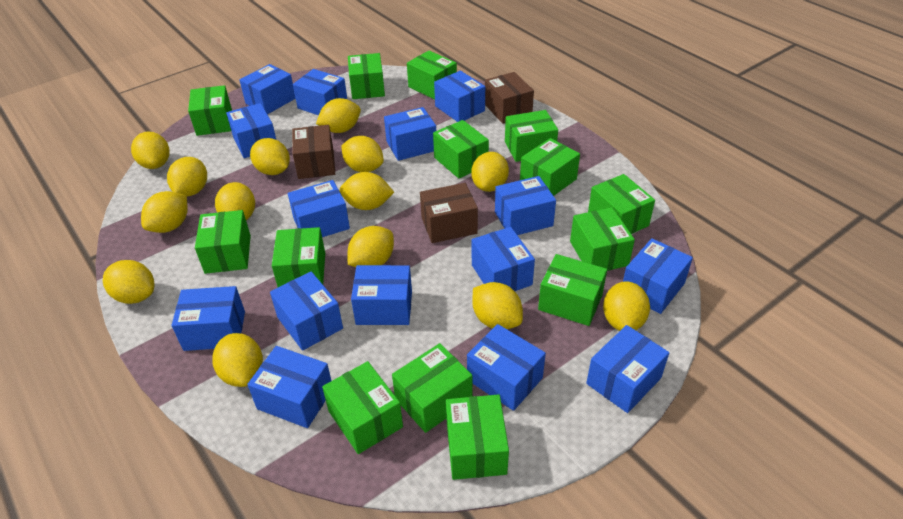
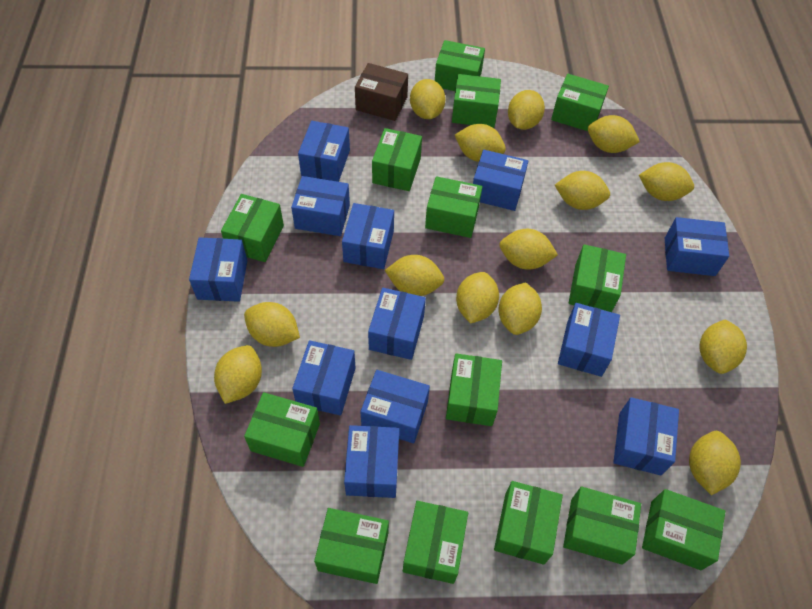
blue box: 15 -> 12
brown box: 3 -> 1

